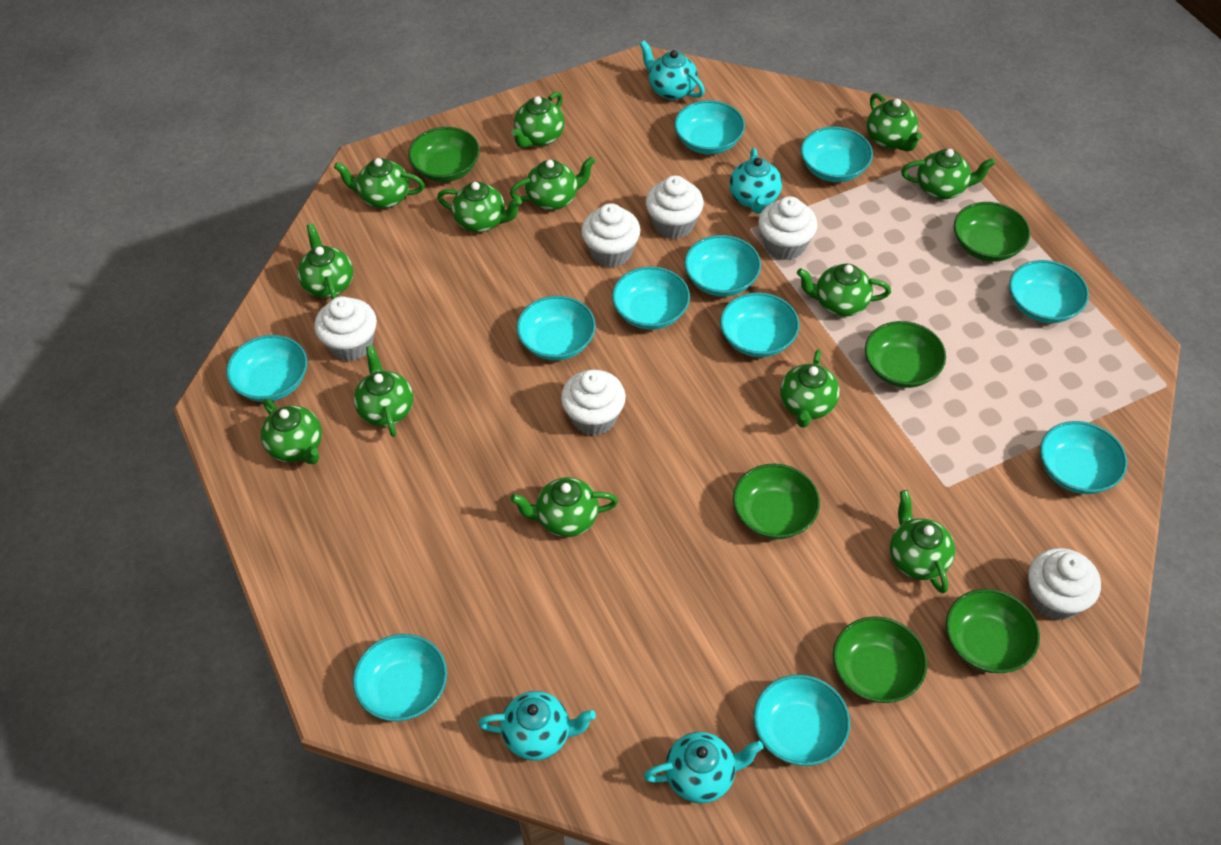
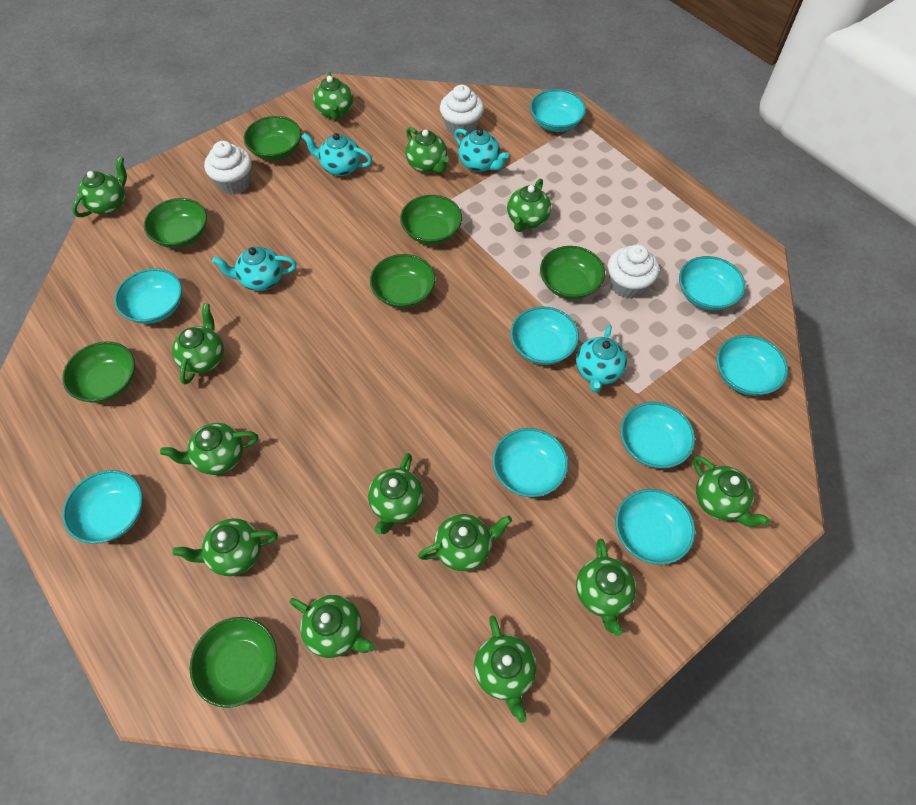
green bowl: 6 -> 7
turquoise bowl: 11 -> 9
white cupcake: 6 -> 3

